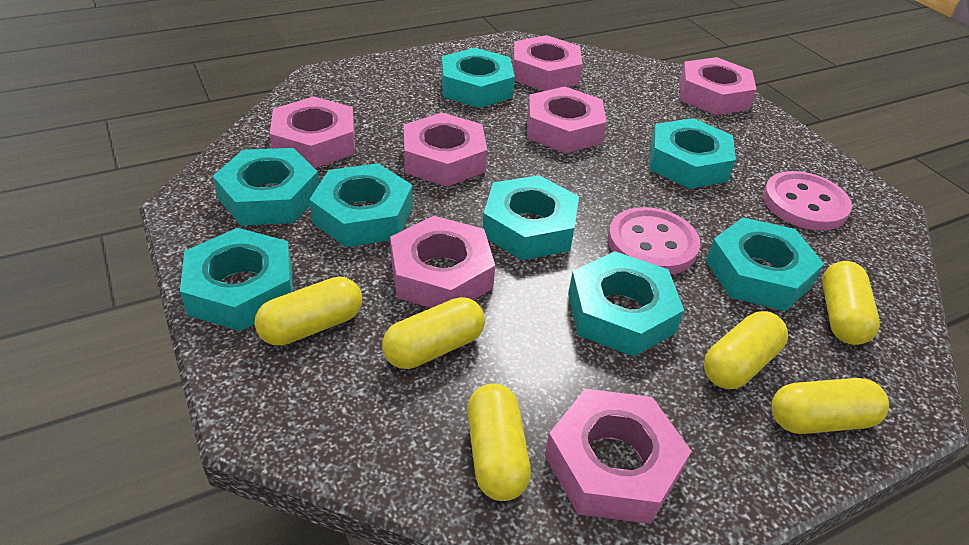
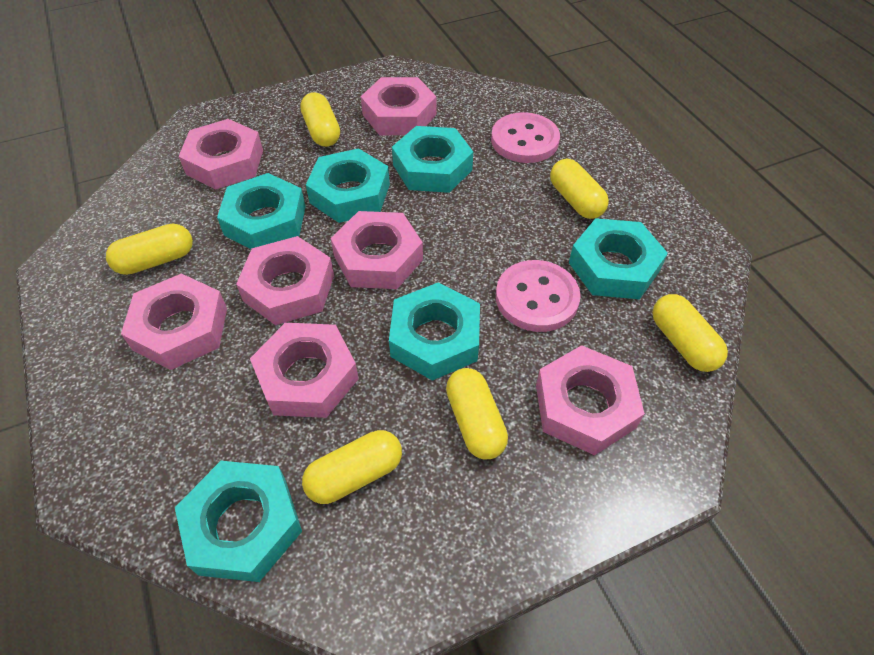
turquoise nut: 8 -> 6

